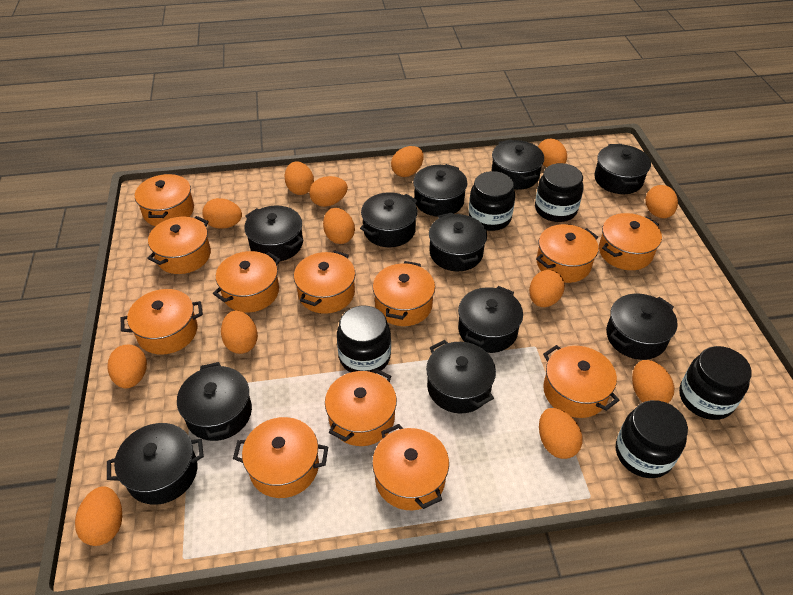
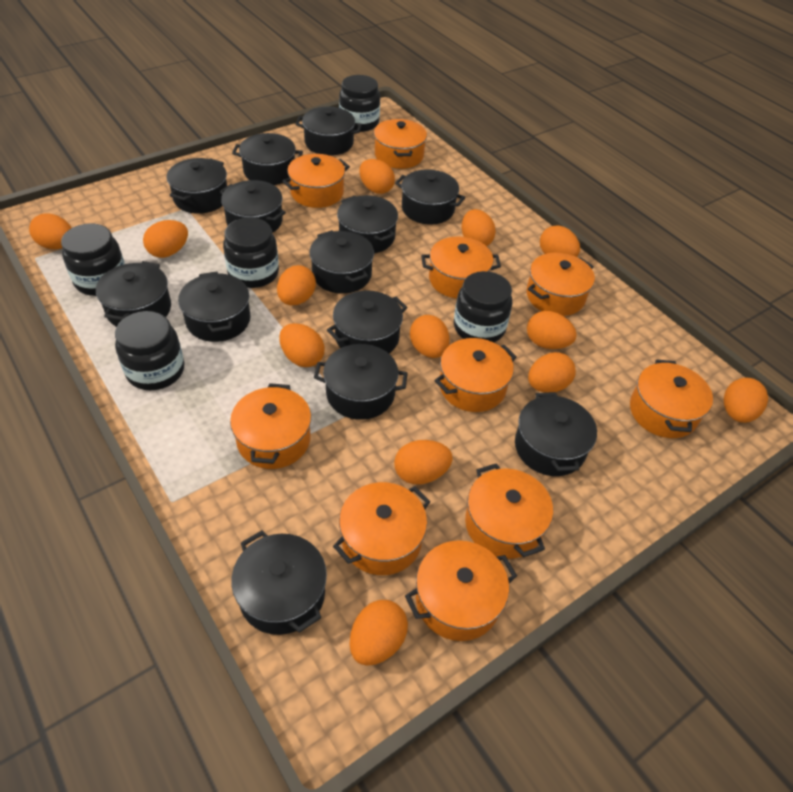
black pot: 11 -> 13
orange pot: 12 -> 10

